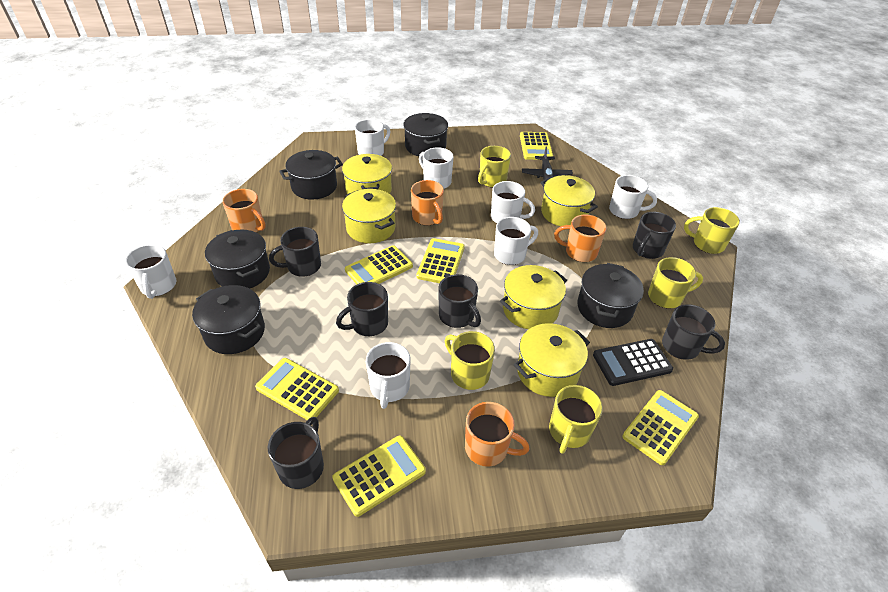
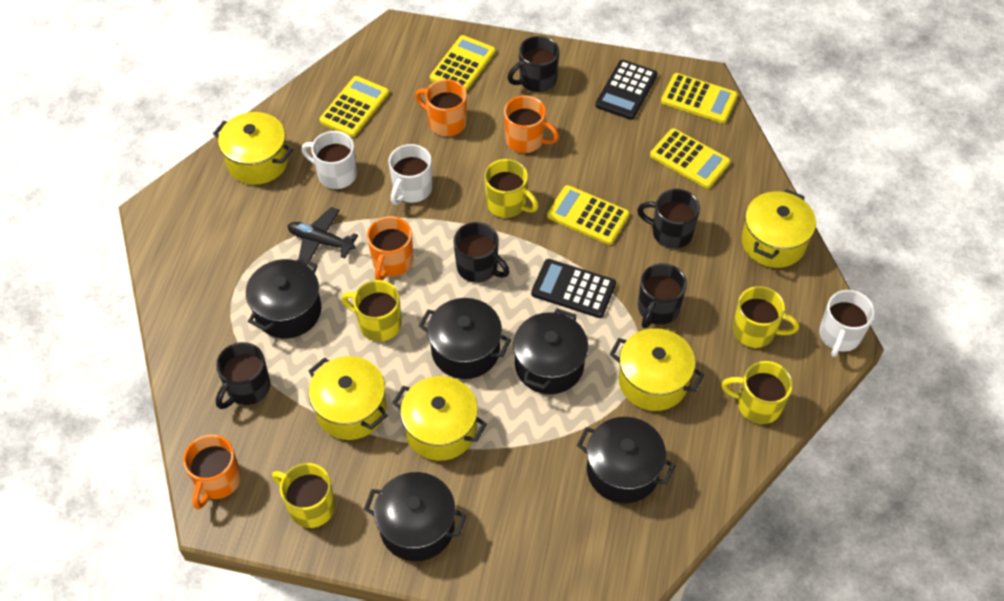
black calculator: 1 -> 2
black mug: 6 -> 5
white mug: 7 -> 3
yellow calculator: 6 -> 5

